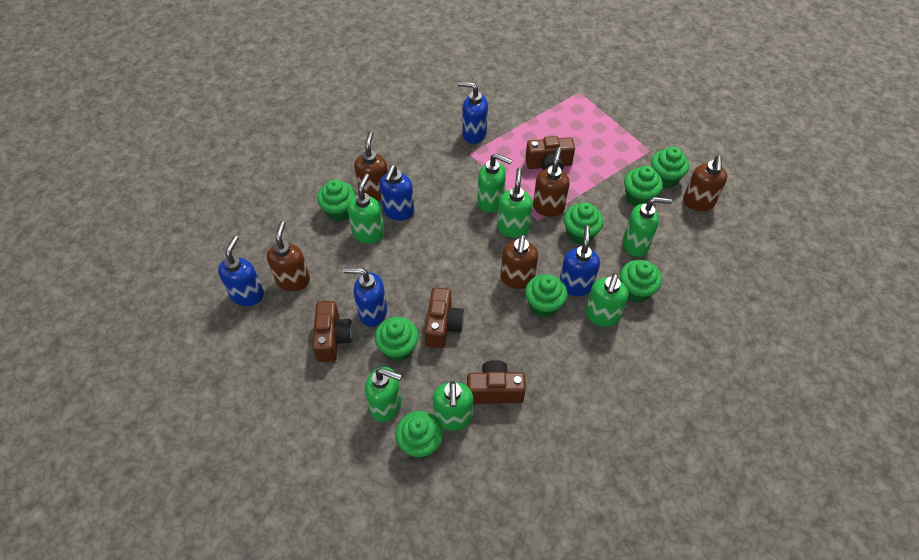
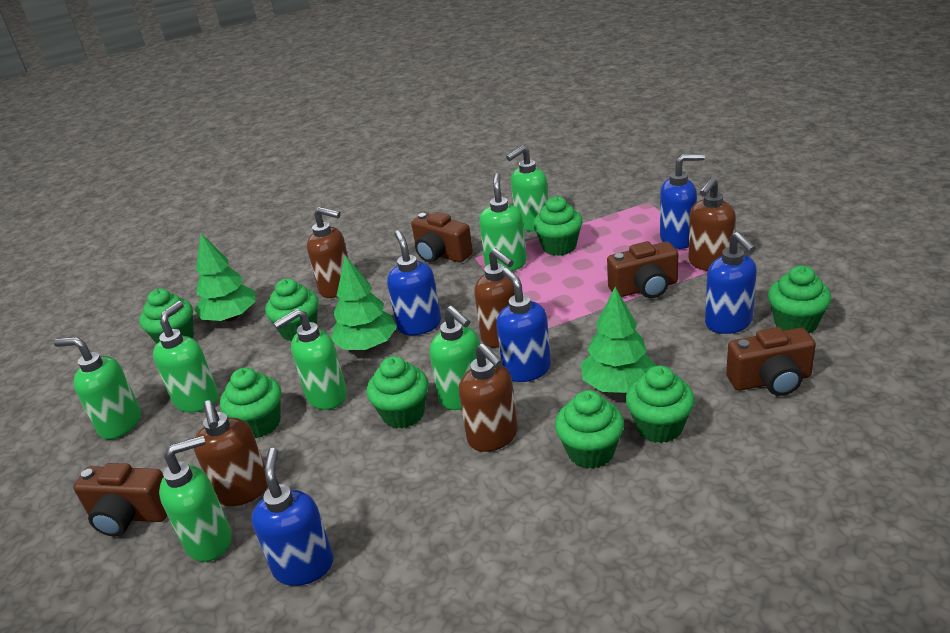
green tree: 0 -> 3

